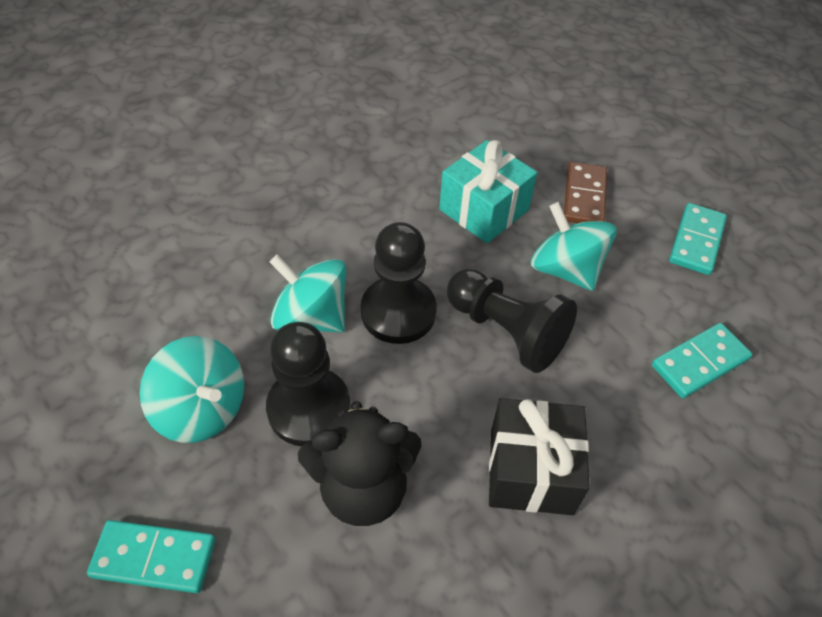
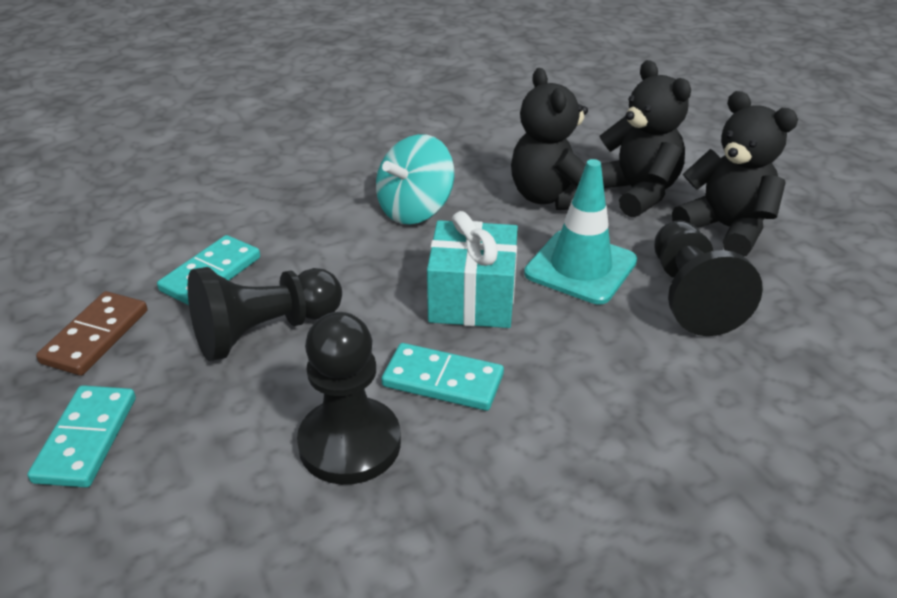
black gift: 1 -> 0
black teddy bear: 1 -> 3
turquoise spinning top: 3 -> 1
turquoise traffic cone: 0 -> 1

